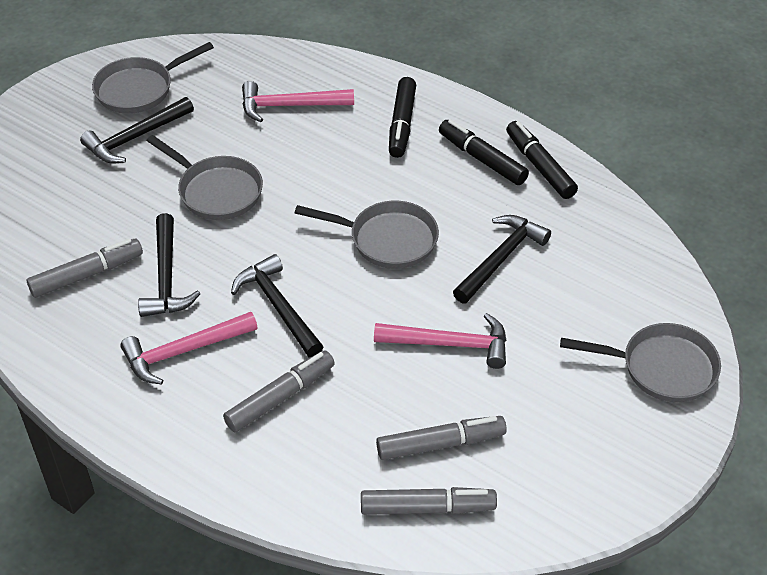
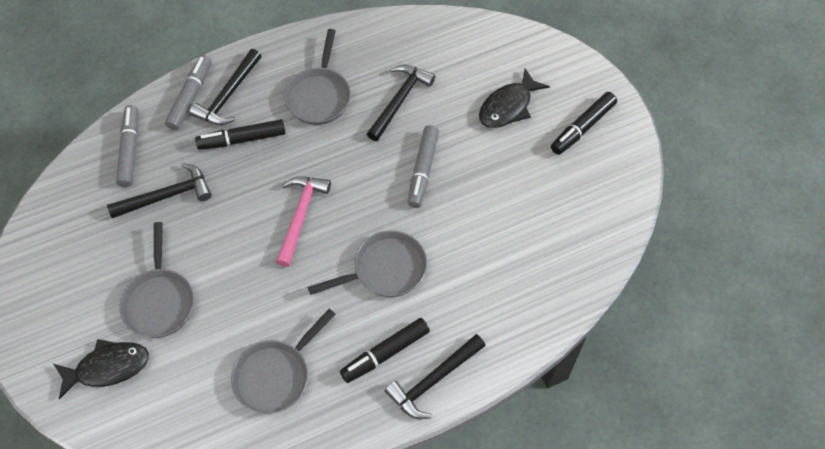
black fish: 0 -> 2
grey marker: 4 -> 3
pink hammer: 3 -> 1

